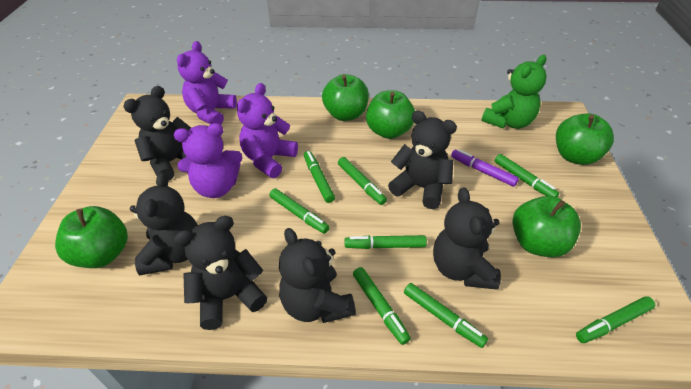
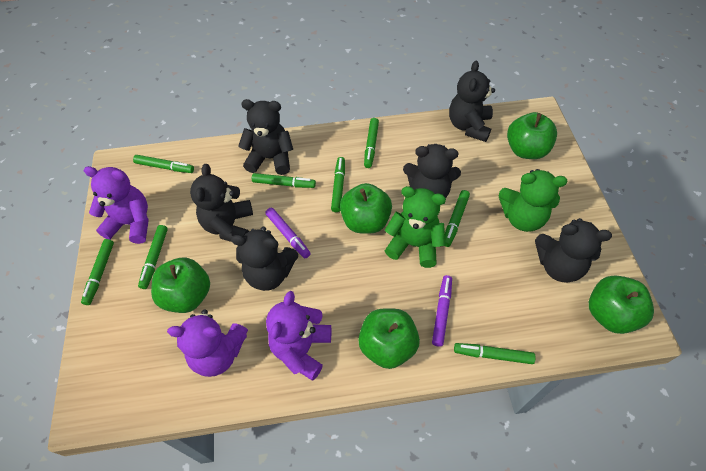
green teddy bear: 1 -> 2
purple marker: 1 -> 2

